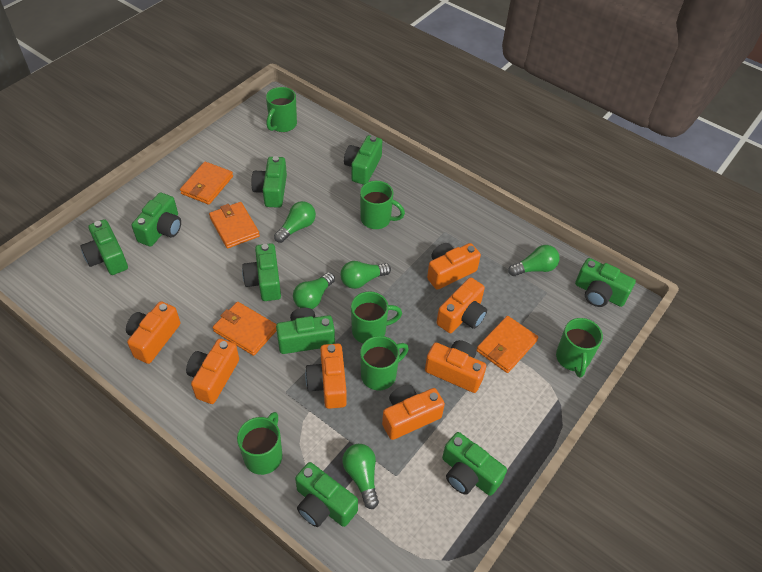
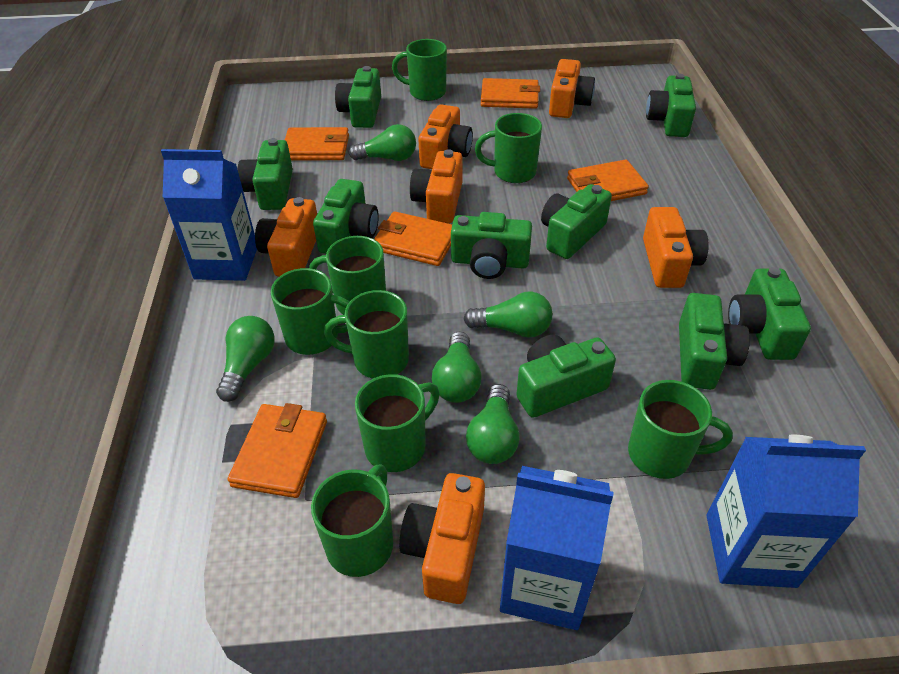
blue carton: 0 -> 3
green mug: 6 -> 8
orange camera: 7 -> 6
orange wallet: 4 -> 5

